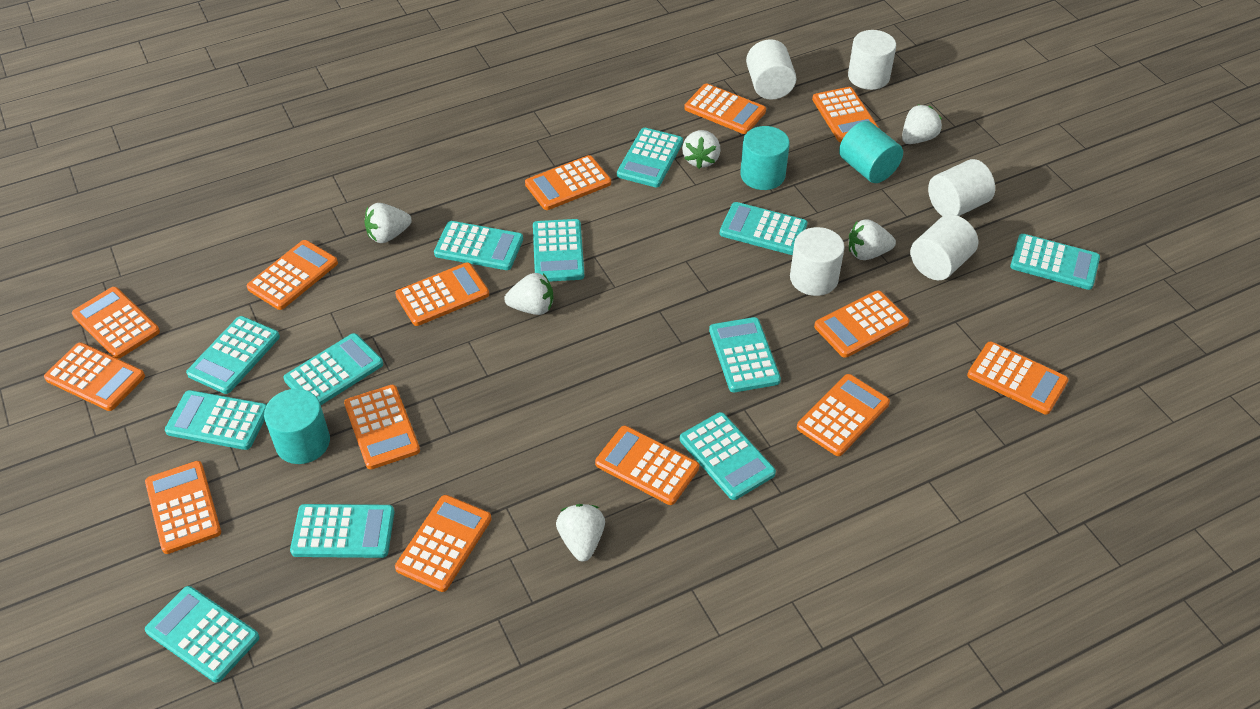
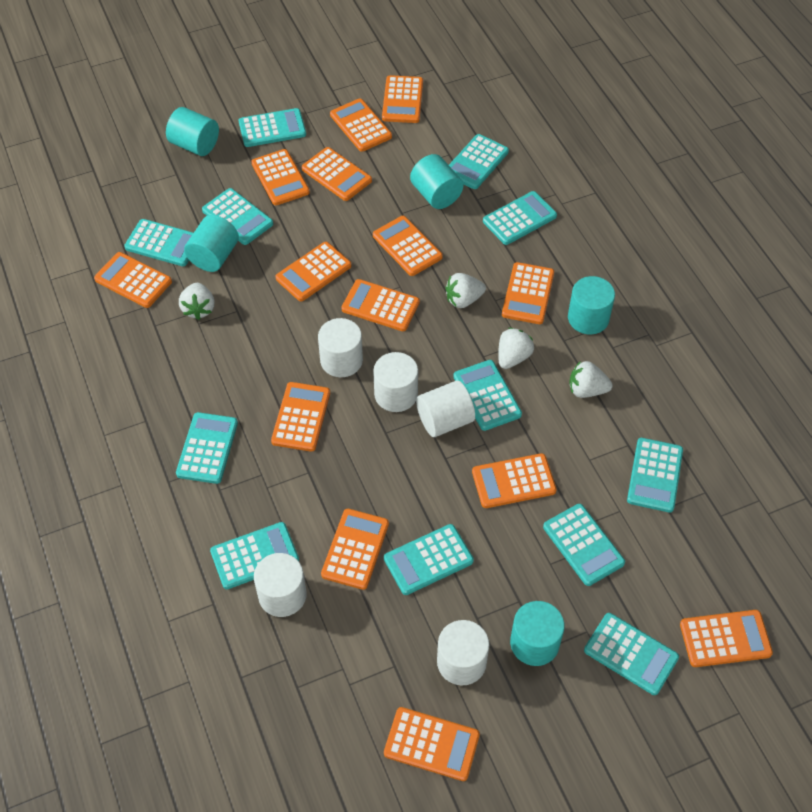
turquoise cylinder: 3 -> 5
white strawberry: 6 -> 4

